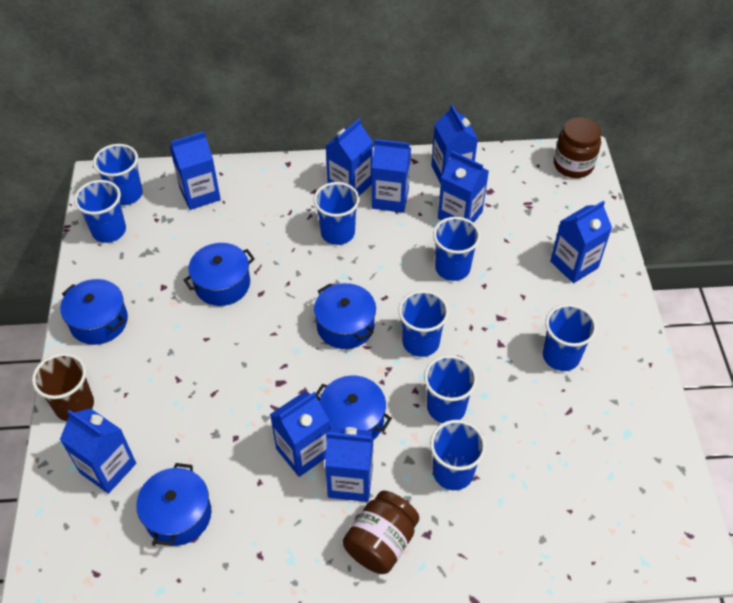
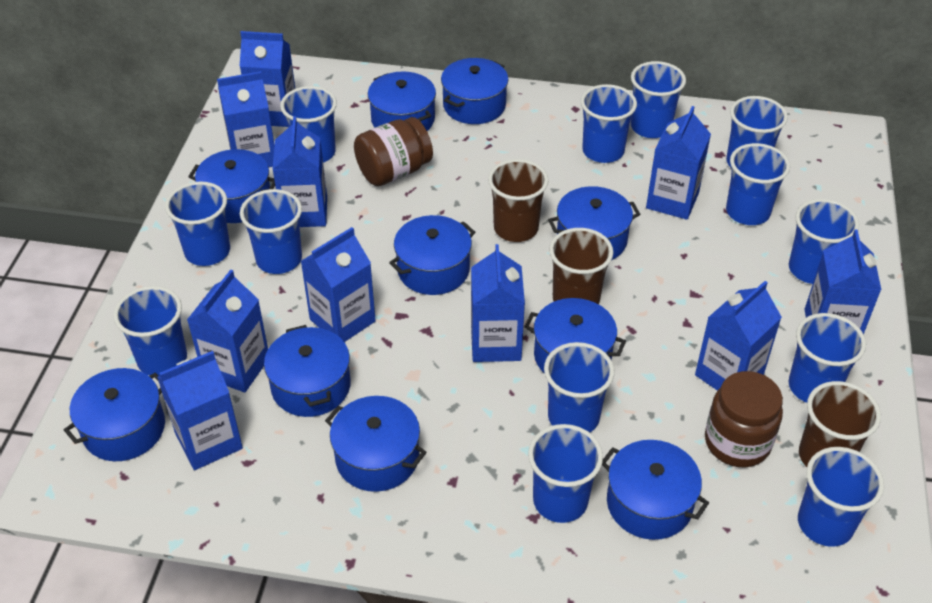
blue carton: 9 -> 10
blue cup: 8 -> 13
blue pot: 5 -> 10
brown cup: 1 -> 3

